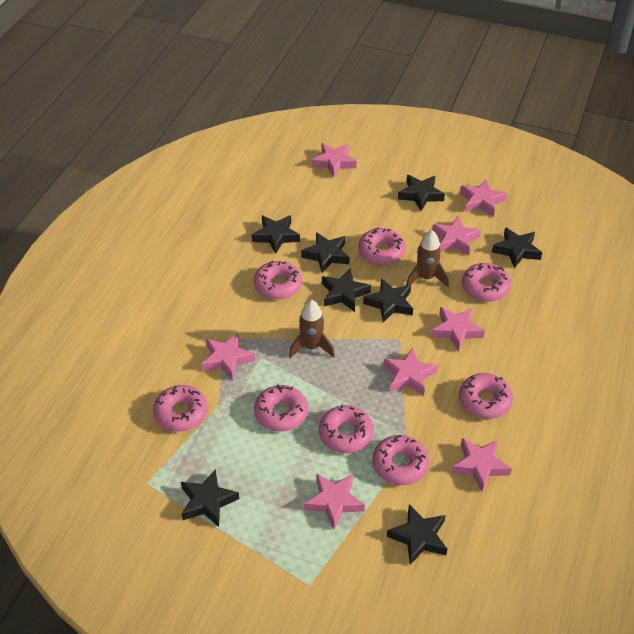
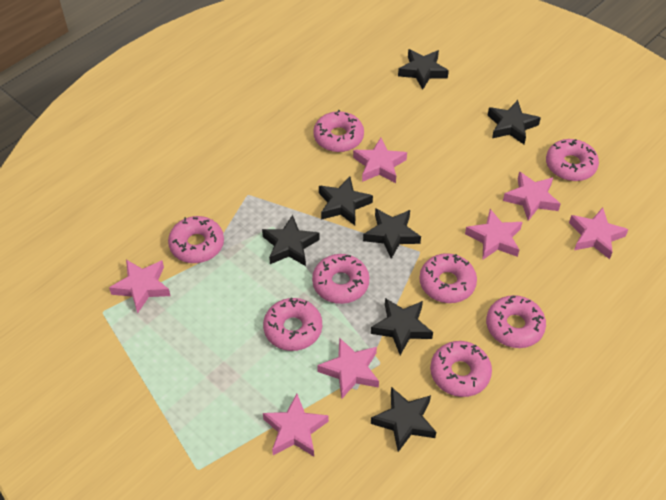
black star: 8 -> 7
brown rocket: 2 -> 0
pink star: 8 -> 7

